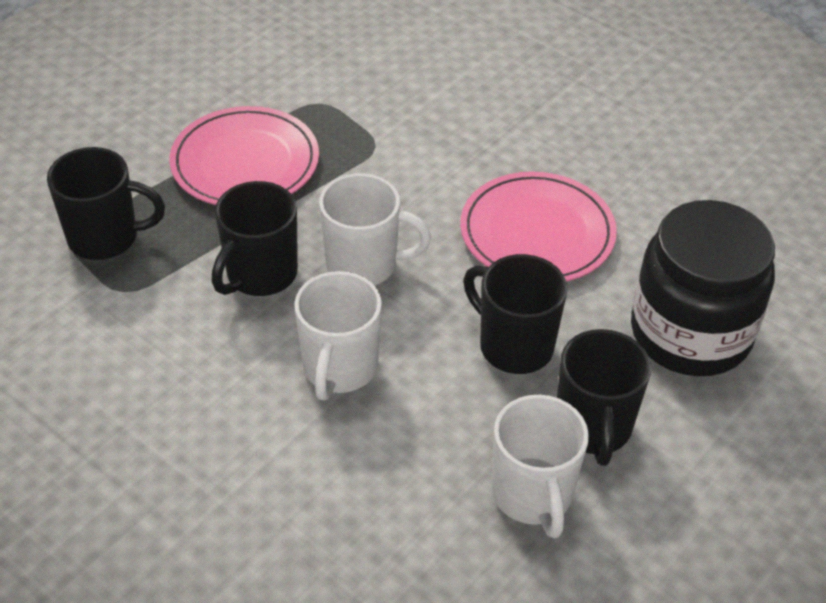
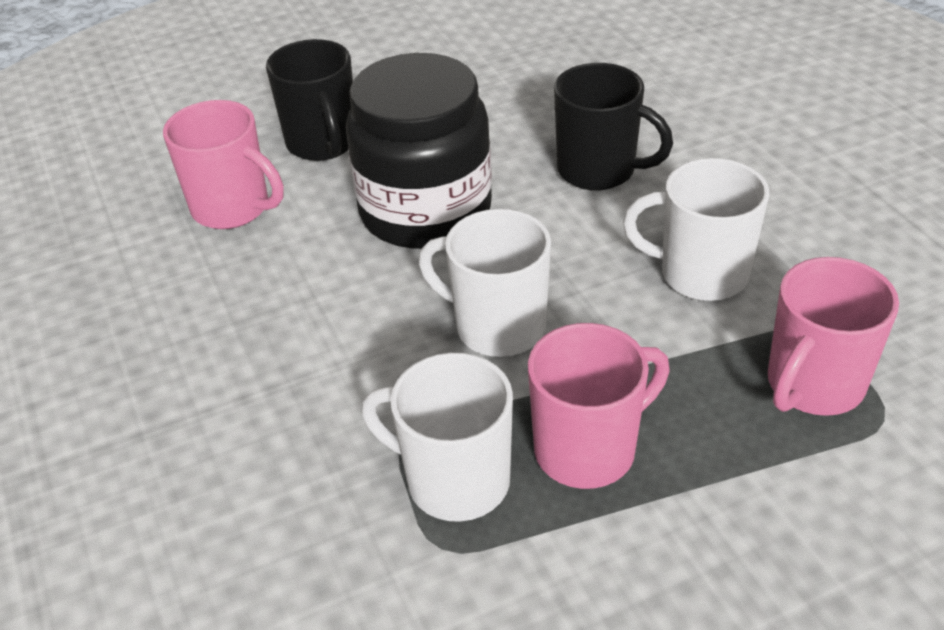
black mug: 4 -> 2
pink mug: 0 -> 3
pink plate: 2 -> 0

